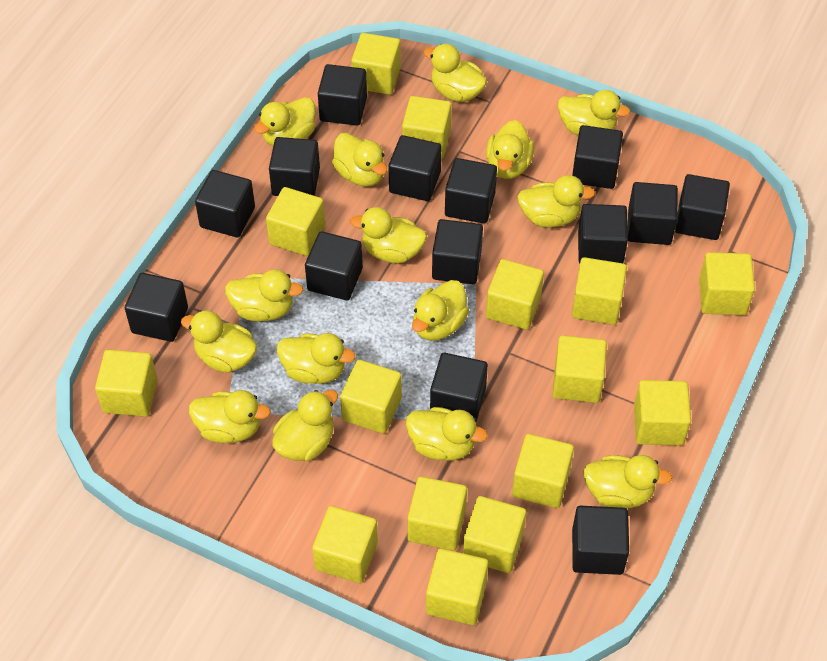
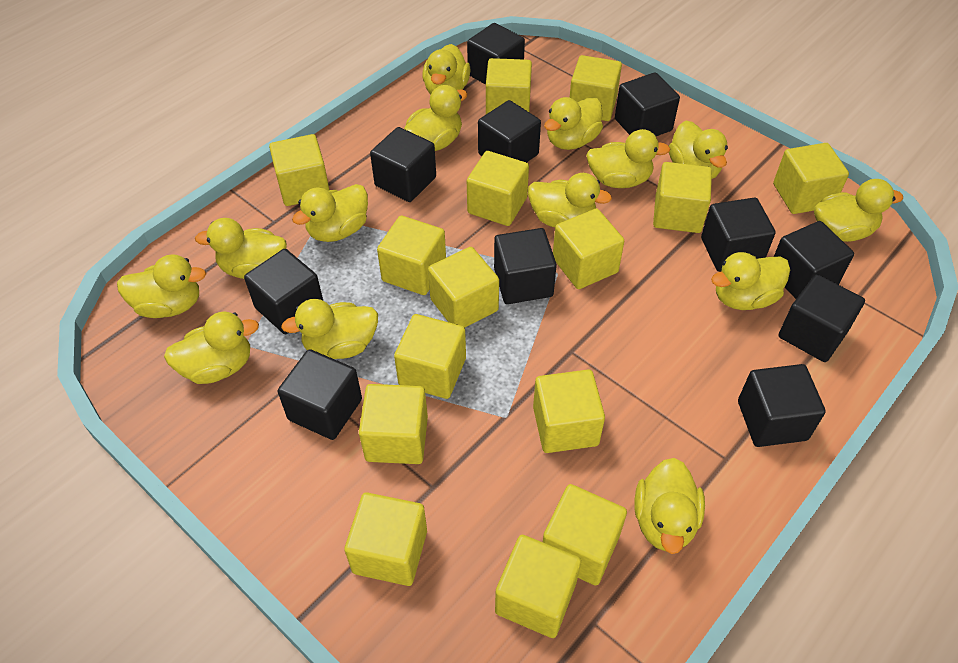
black cube: 14 -> 11
yellow duck: 15 -> 14

